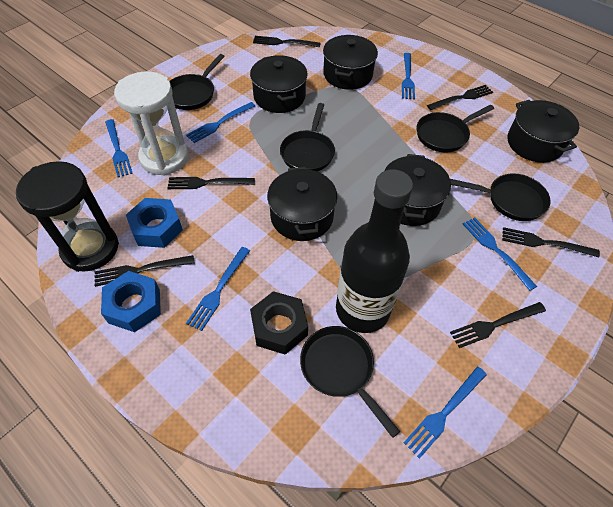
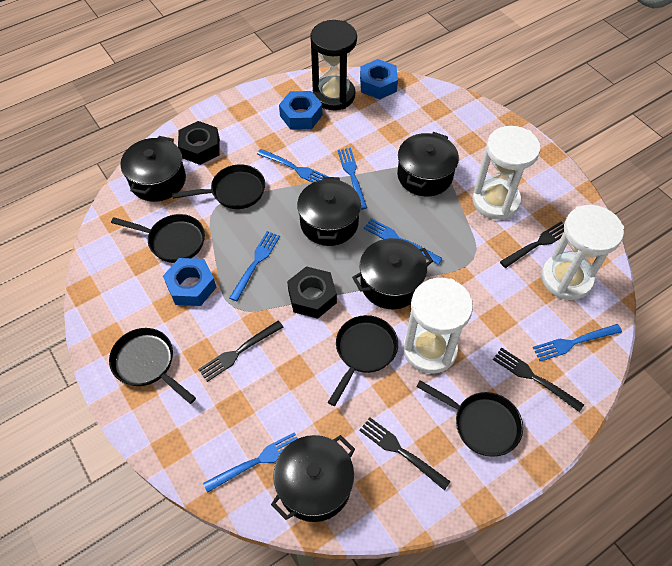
black bottle: 1 -> 0
black fork: 6 -> 4
black nut: 1 -> 2
blue nut: 2 -> 3
white hourglass: 1 -> 3

